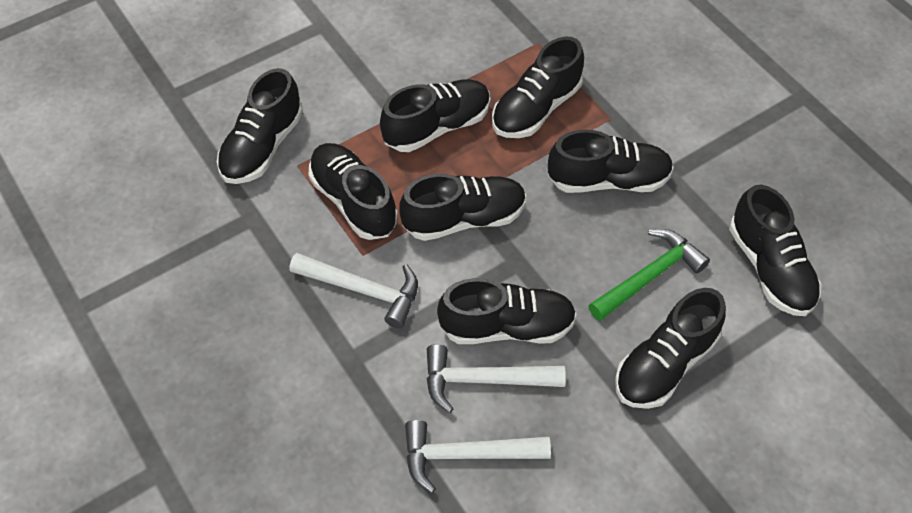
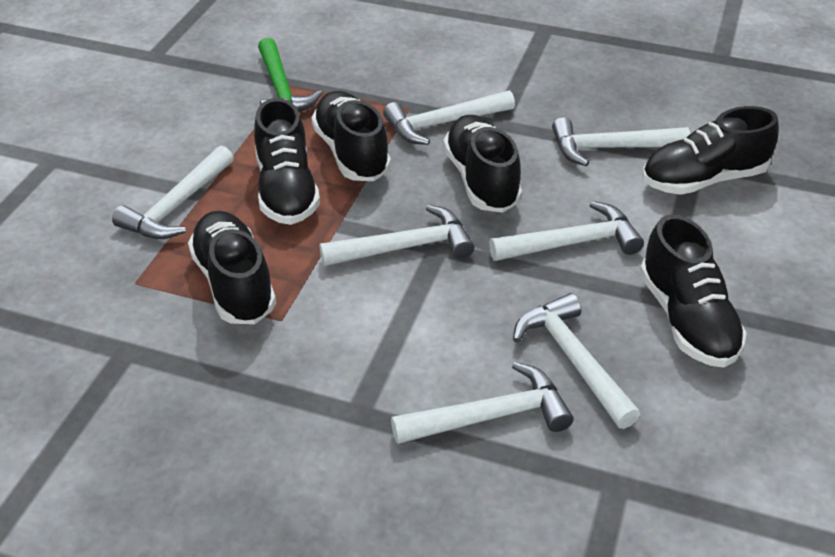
black shoe: 9 -> 6
white hammer: 3 -> 7

